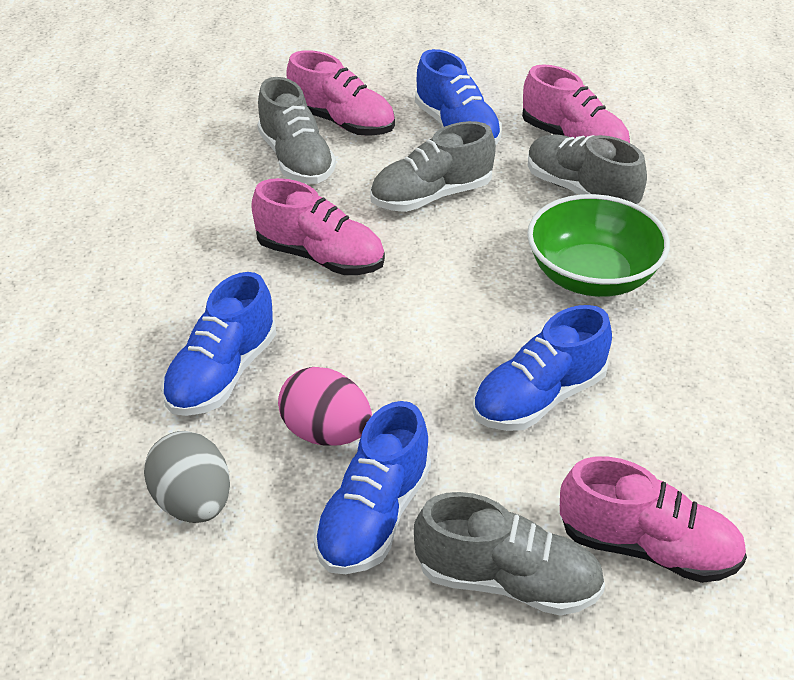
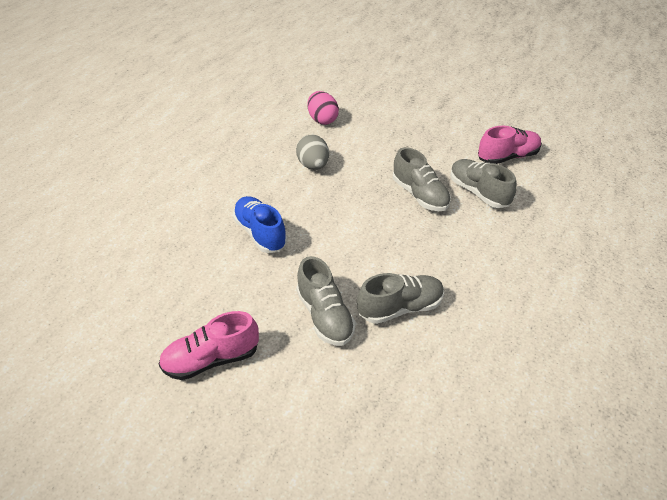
blue shoe: 4 -> 1
green bowl: 1 -> 0
pink shoe: 4 -> 2

